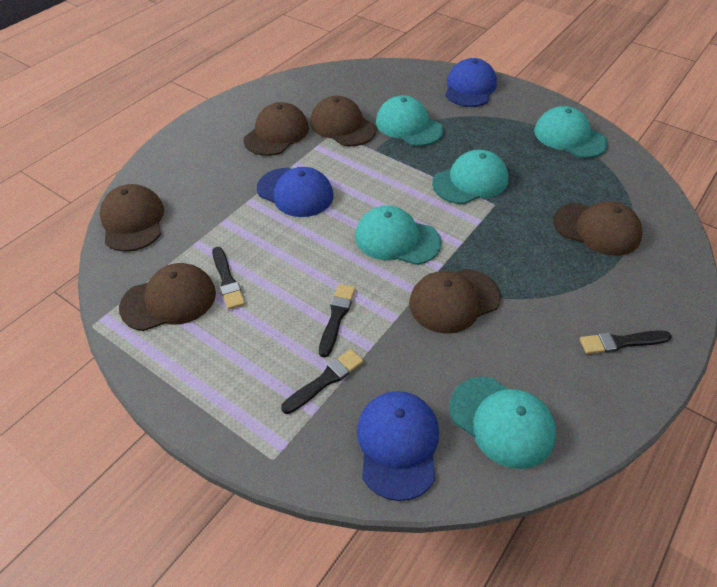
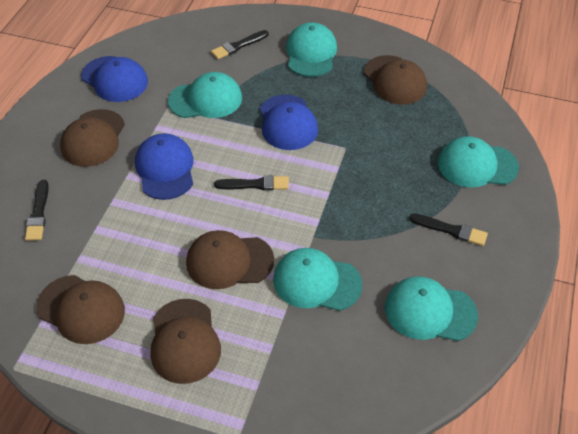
brown cap: 6 -> 5

